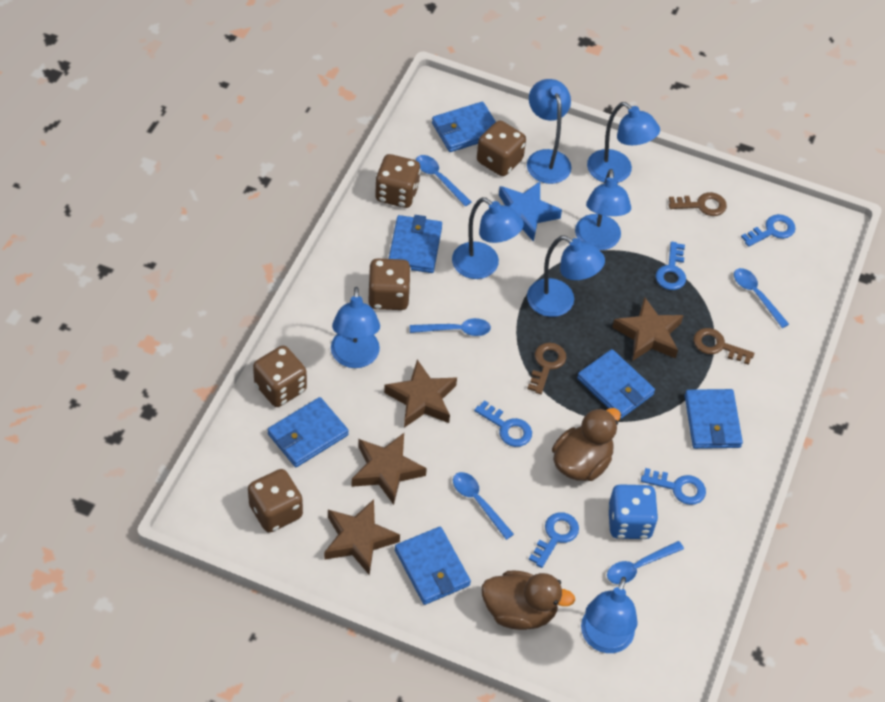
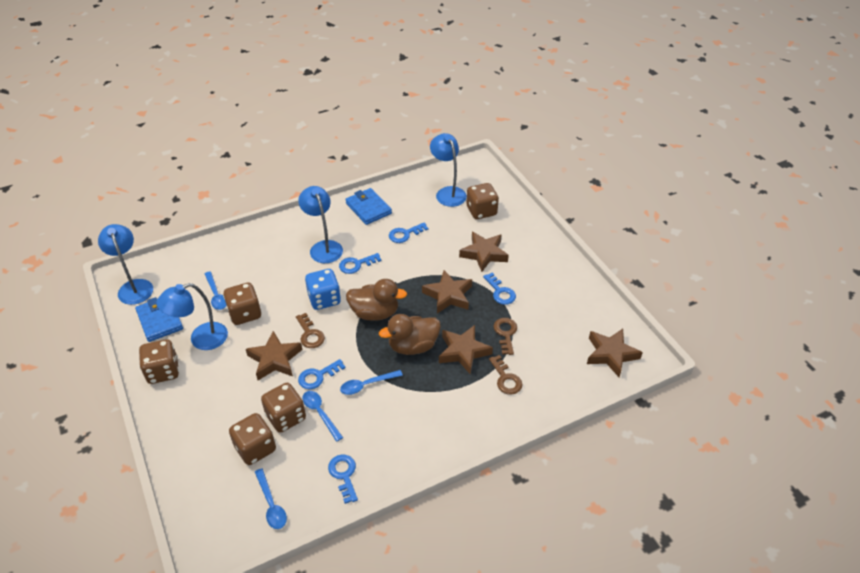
blue lamp: 7 -> 4
blue spoon: 5 -> 4
blue star: 1 -> 0
blue wallet: 6 -> 2
brown star: 4 -> 5

